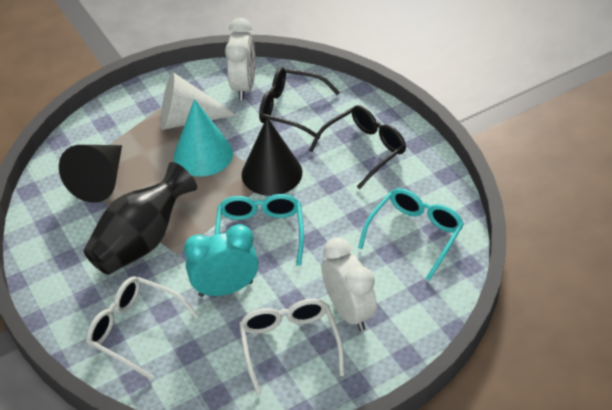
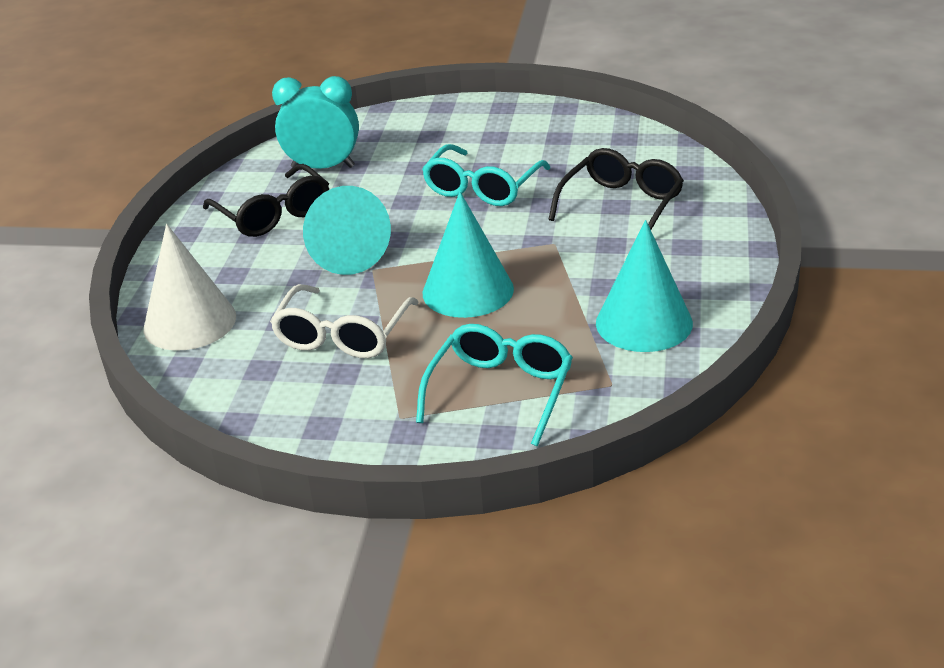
black cone: 2 -> 0
black vase: 1 -> 0
turquoise cone: 1 -> 3
white clock: 2 -> 0
white glasses: 2 -> 1

